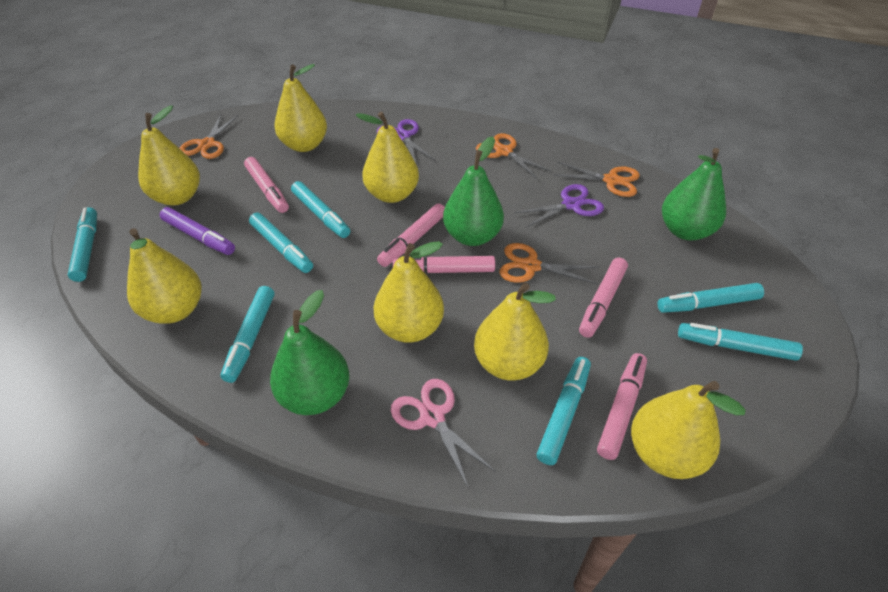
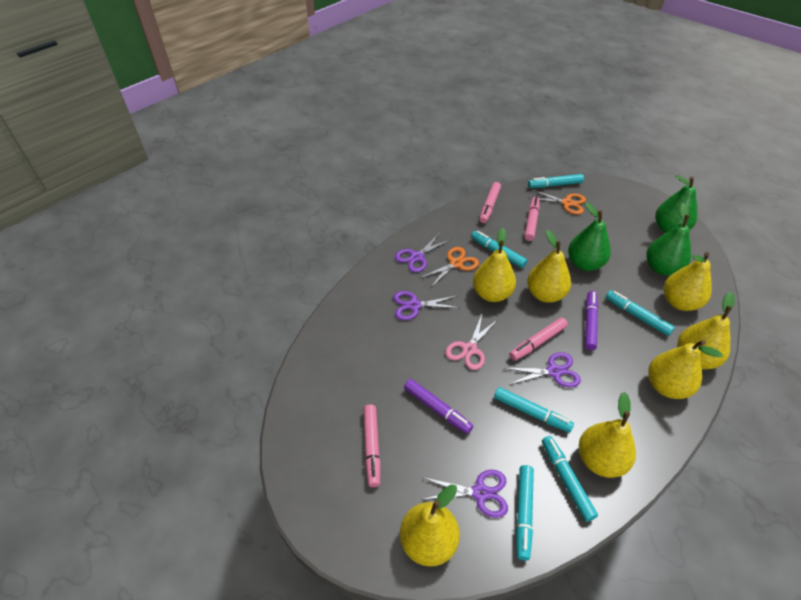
orange scissors: 4 -> 2
pink marker: 5 -> 4
purple marker: 1 -> 2
purple scissors: 2 -> 4
turquoise marker: 7 -> 6

